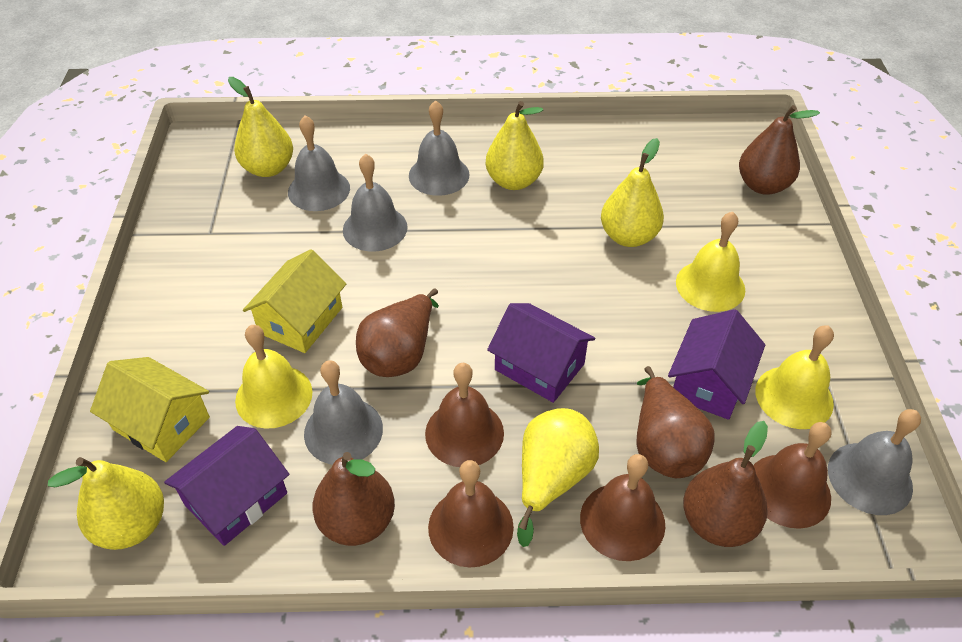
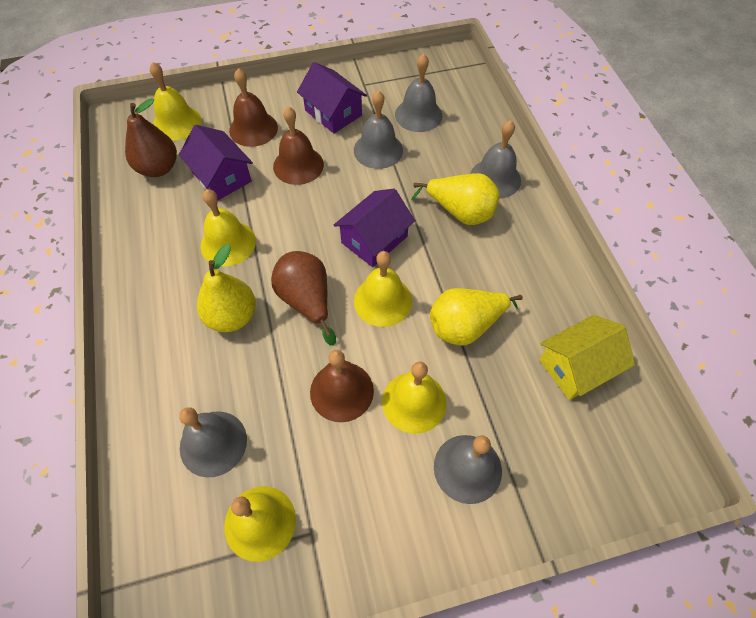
brown bell: 4 -> 3
brown pear: 5 -> 2
yellow bell: 3 -> 5
yellow house: 2 -> 1
yellow pear: 5 -> 3

